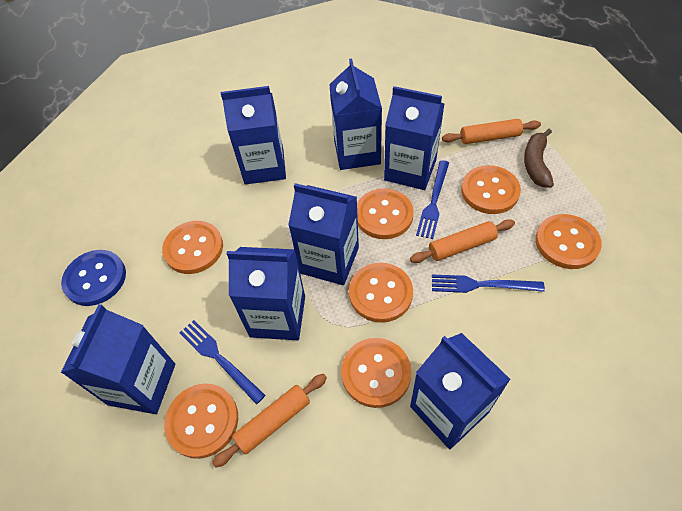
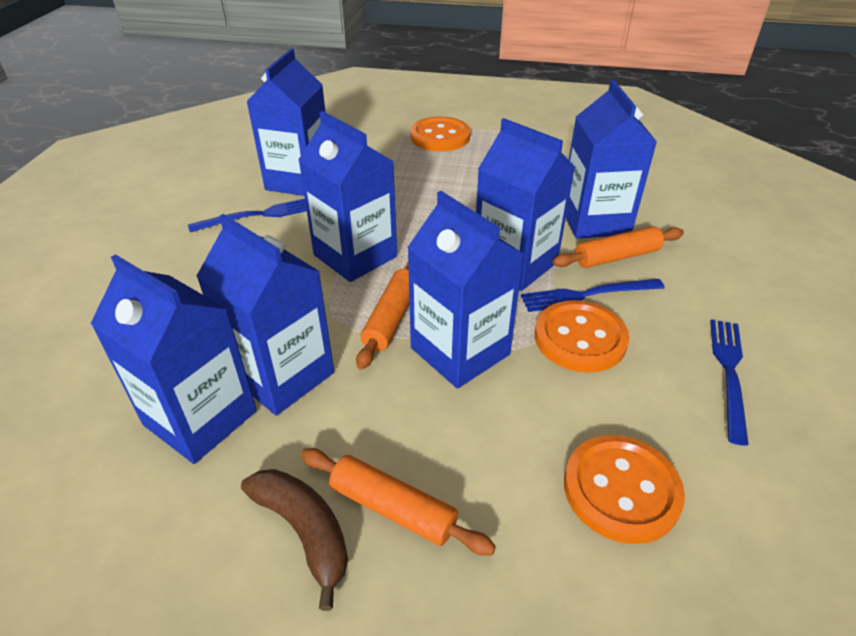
blue button: 1 -> 0
orange button: 7 -> 3

